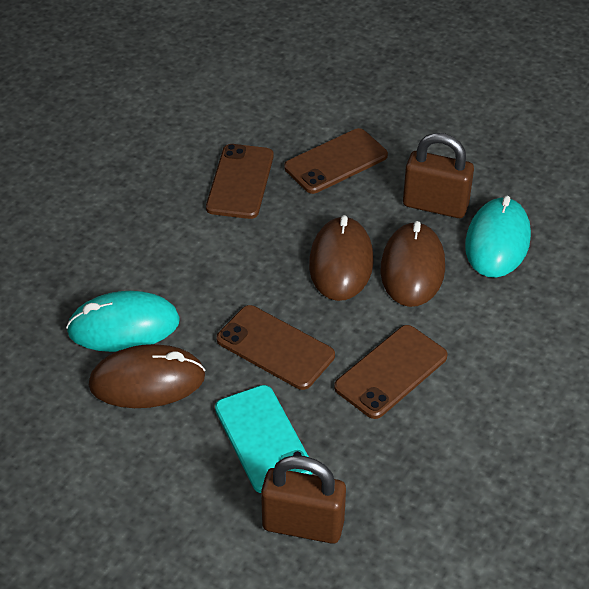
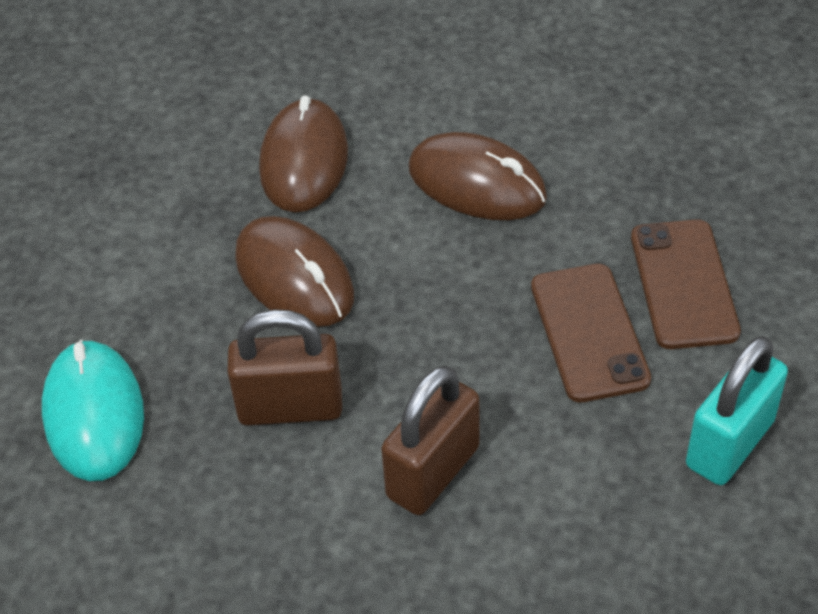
brown phone: 4 -> 2
turquoise mouse: 2 -> 1
turquoise padlock: 0 -> 1
turquoise phone: 1 -> 0

